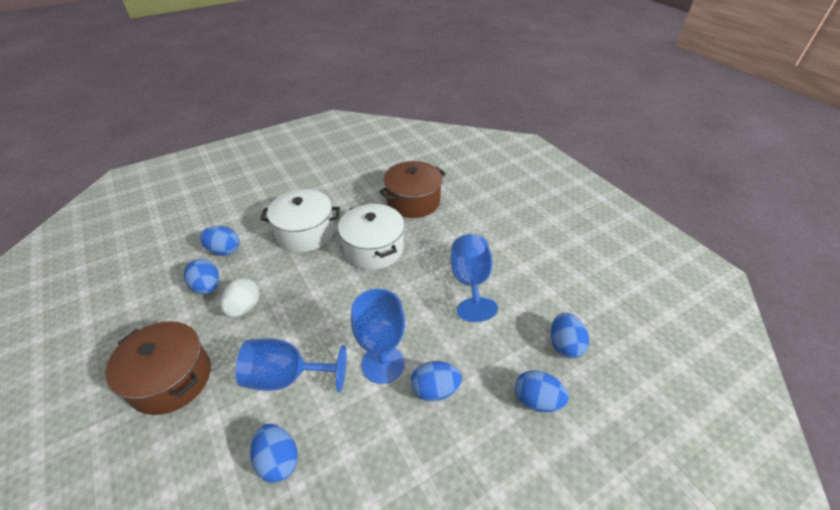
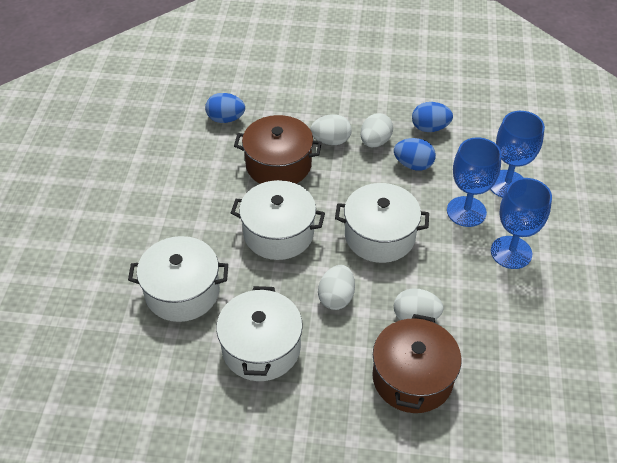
blue egg: 6 -> 3
white egg: 1 -> 4
white pot: 2 -> 4

